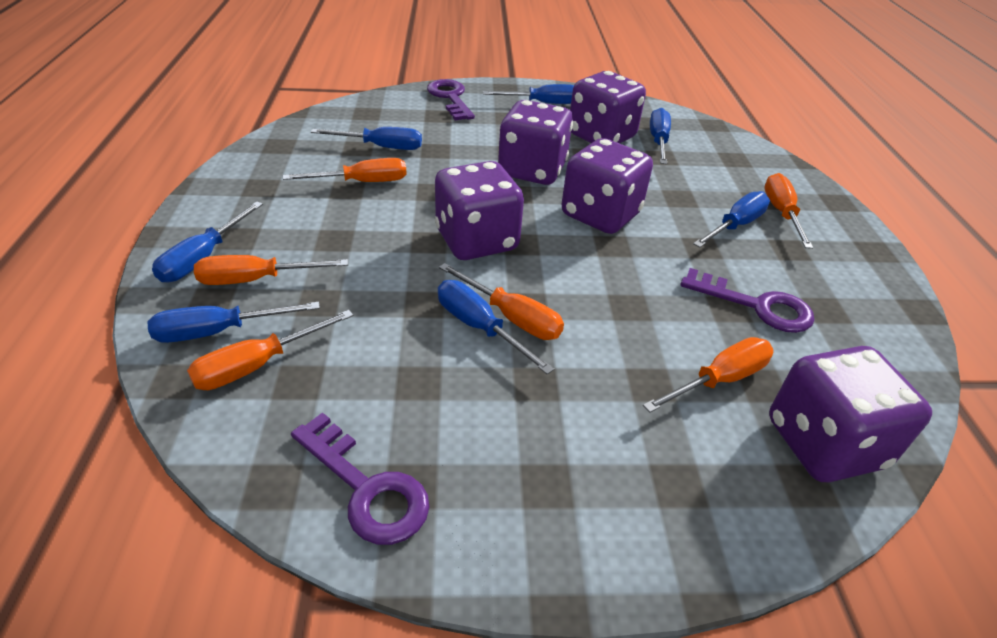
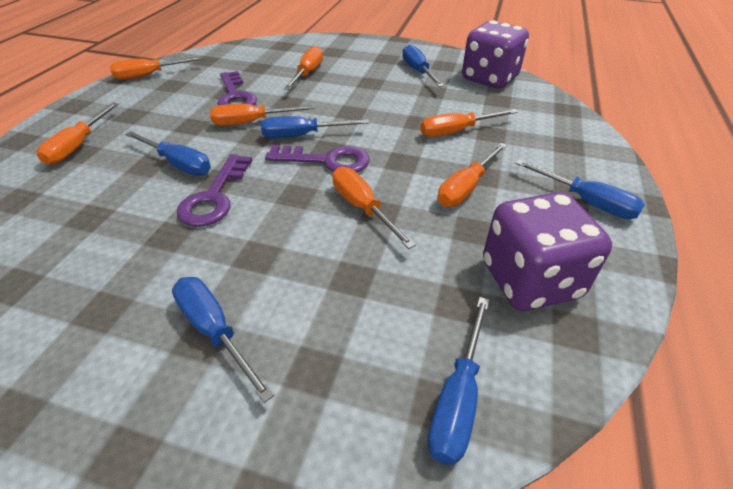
blue screwdriver: 7 -> 6
orange screwdriver: 6 -> 7
purple dice: 5 -> 2

